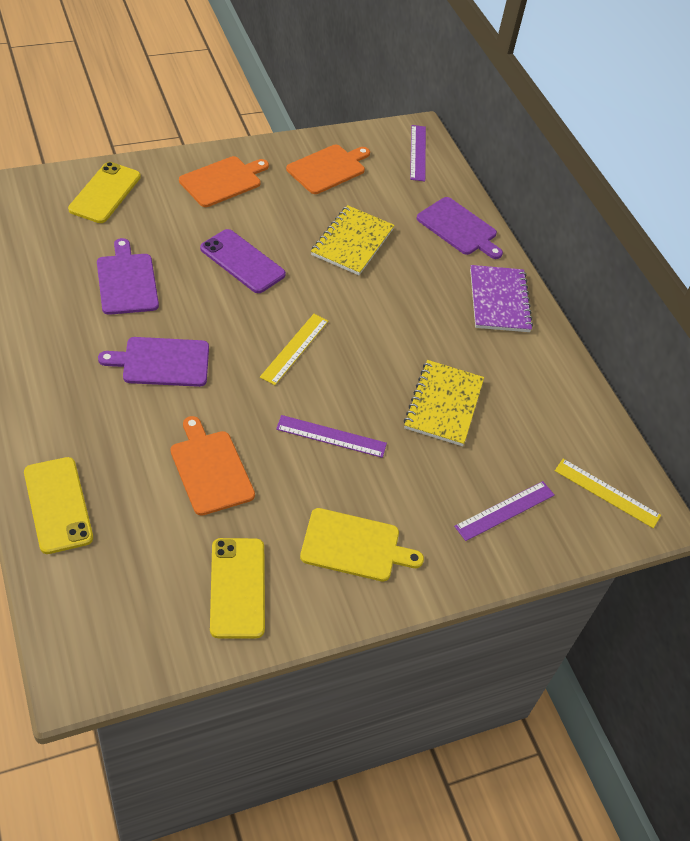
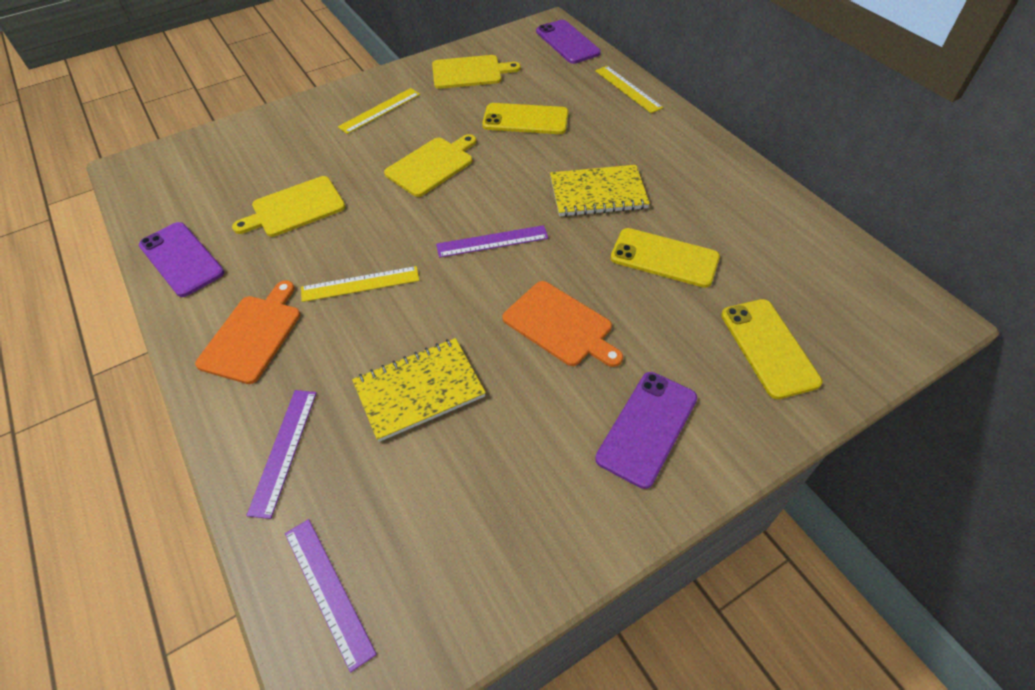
orange cutting board: 3 -> 2
purple cutting board: 3 -> 0
purple notebook: 1 -> 0
purple phone: 1 -> 3
yellow cutting board: 1 -> 3
yellow ruler: 2 -> 3

